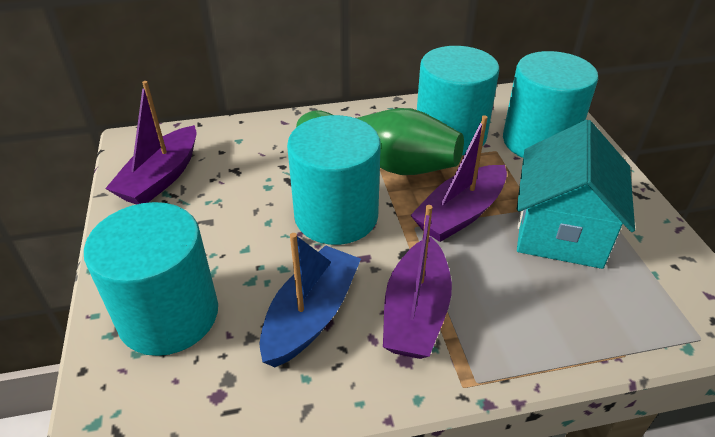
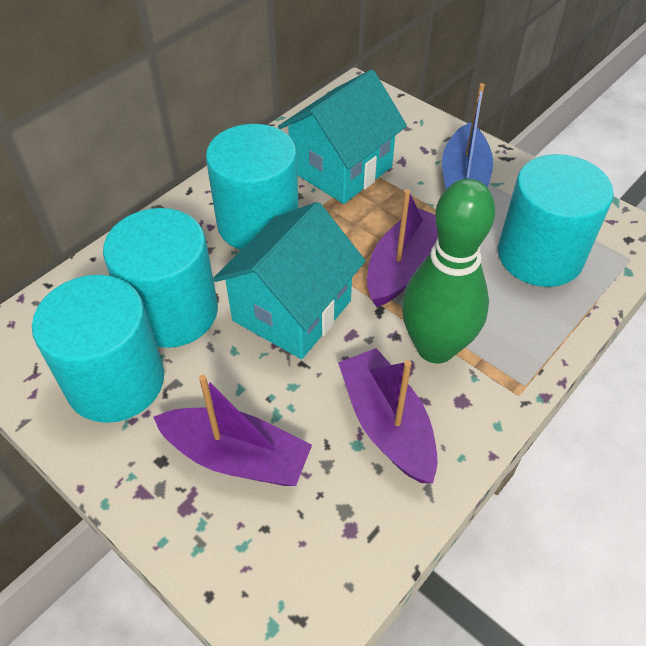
turquoise house: 1 -> 2

